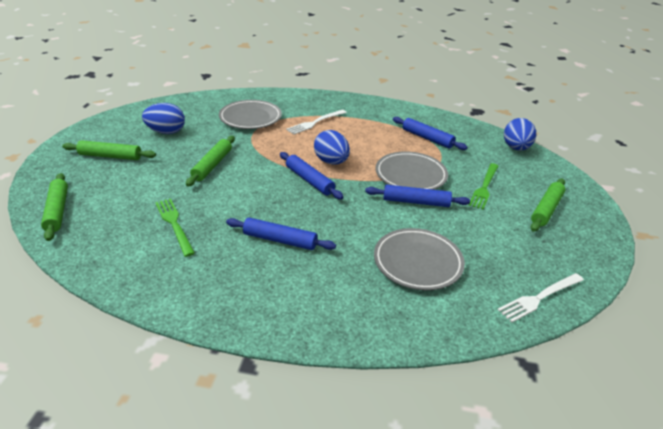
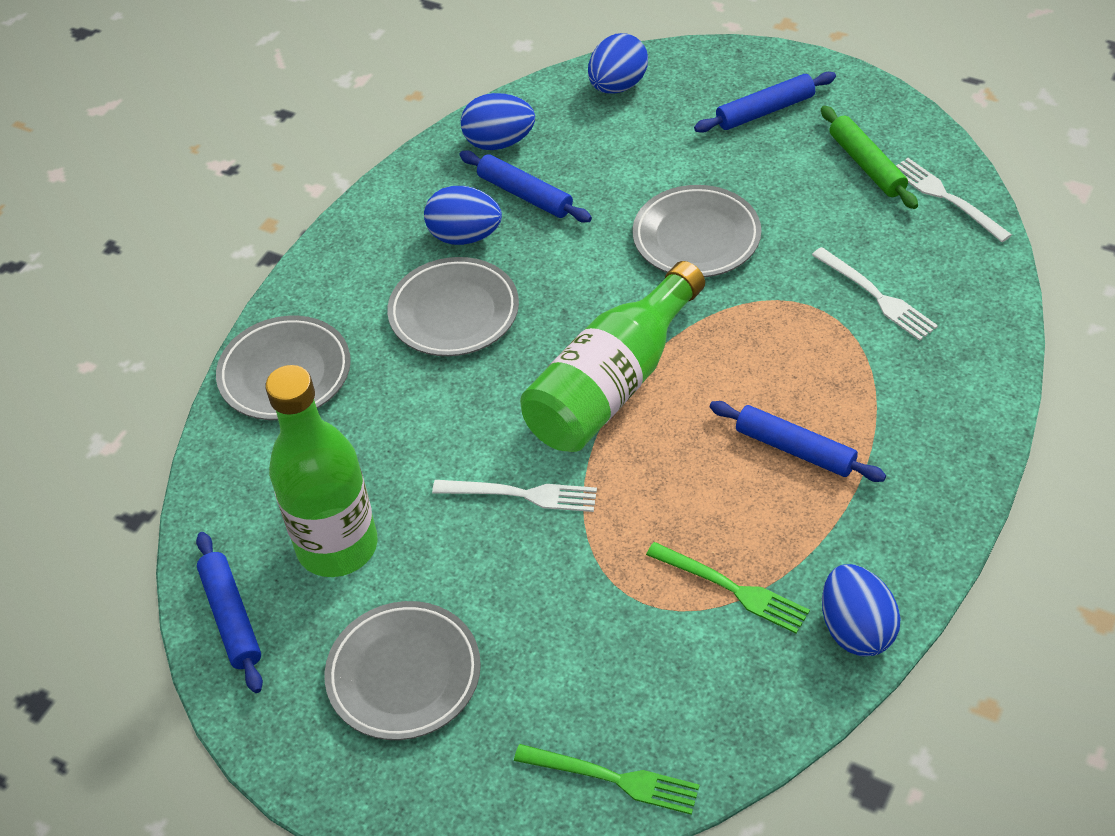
blue egg: 3 -> 4
green bottle: 0 -> 2
green rolling pin: 4 -> 1
grey plate: 3 -> 4
white fork: 2 -> 3

